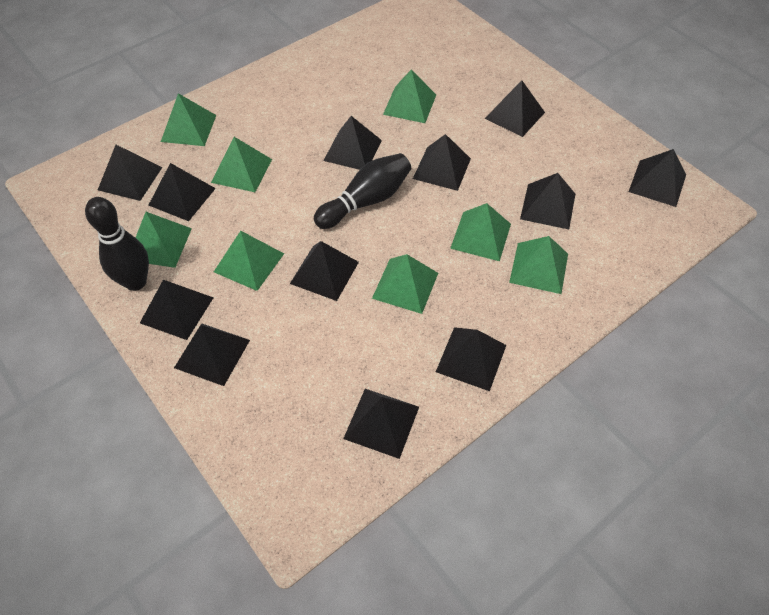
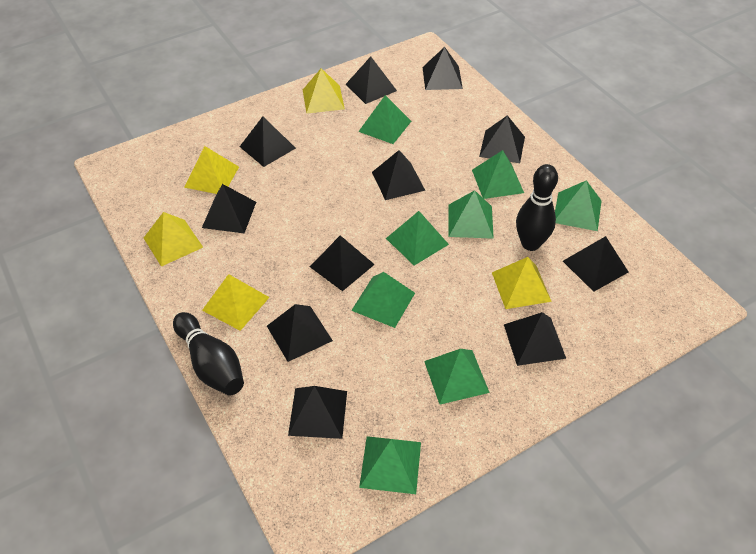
black pyramid: 12 -> 11
yellow pyramid: 0 -> 5

